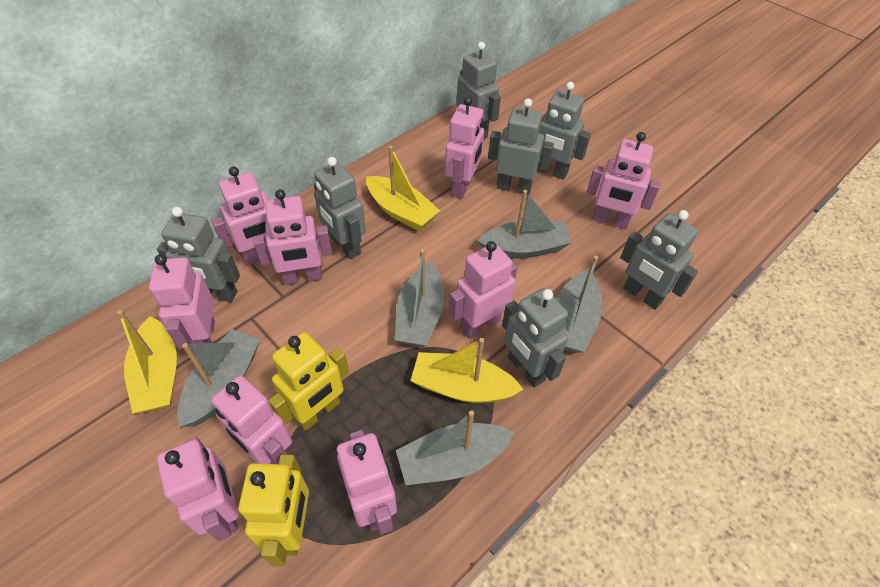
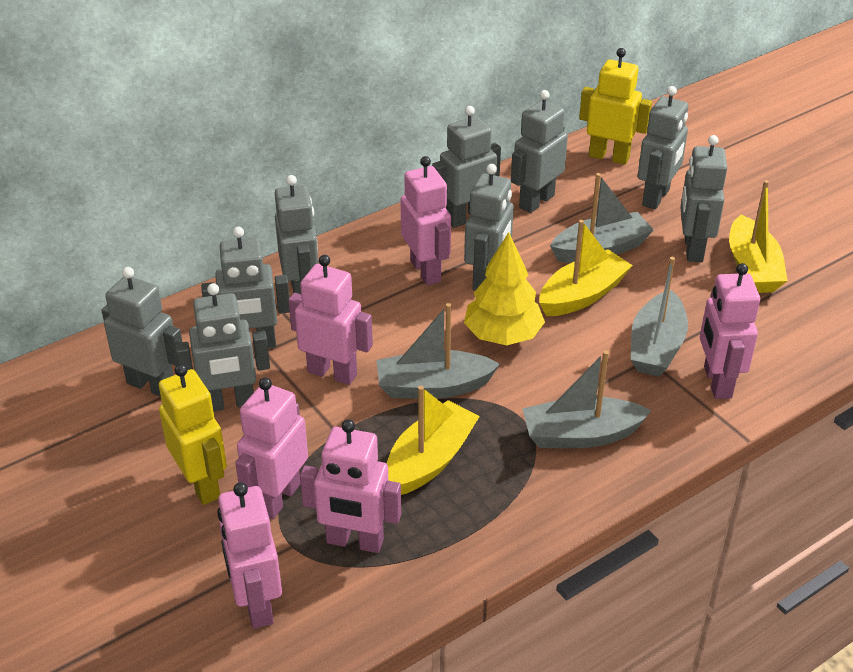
grey boat: 5 -> 4
grey robot: 7 -> 9
pink robot: 9 -> 6
yellow tree: 0 -> 1

